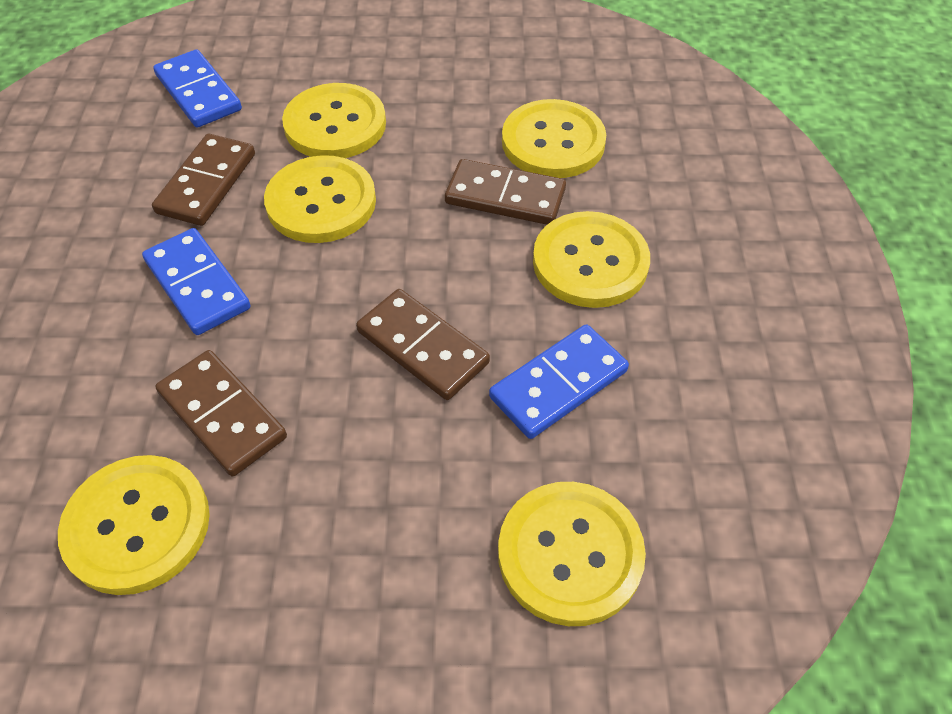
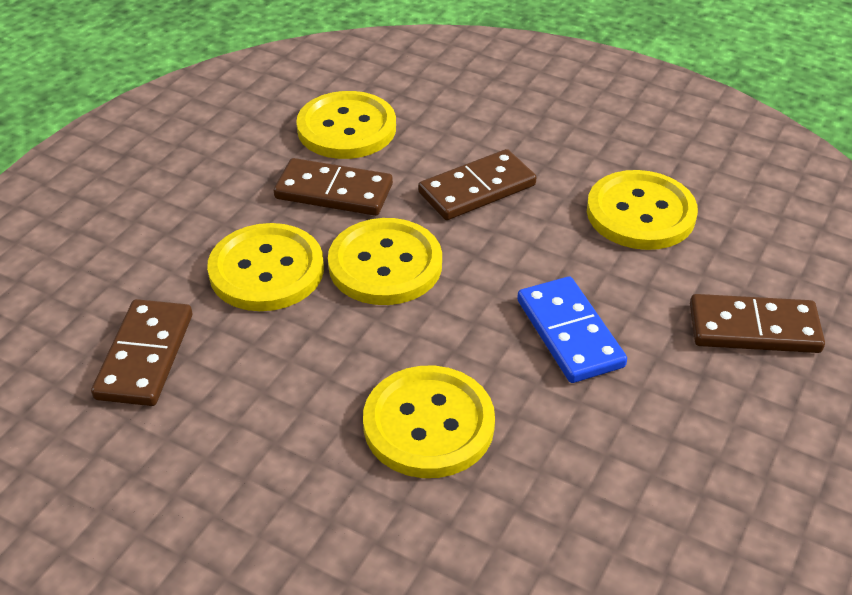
blue domino: 3 -> 1
yellow button: 6 -> 5

